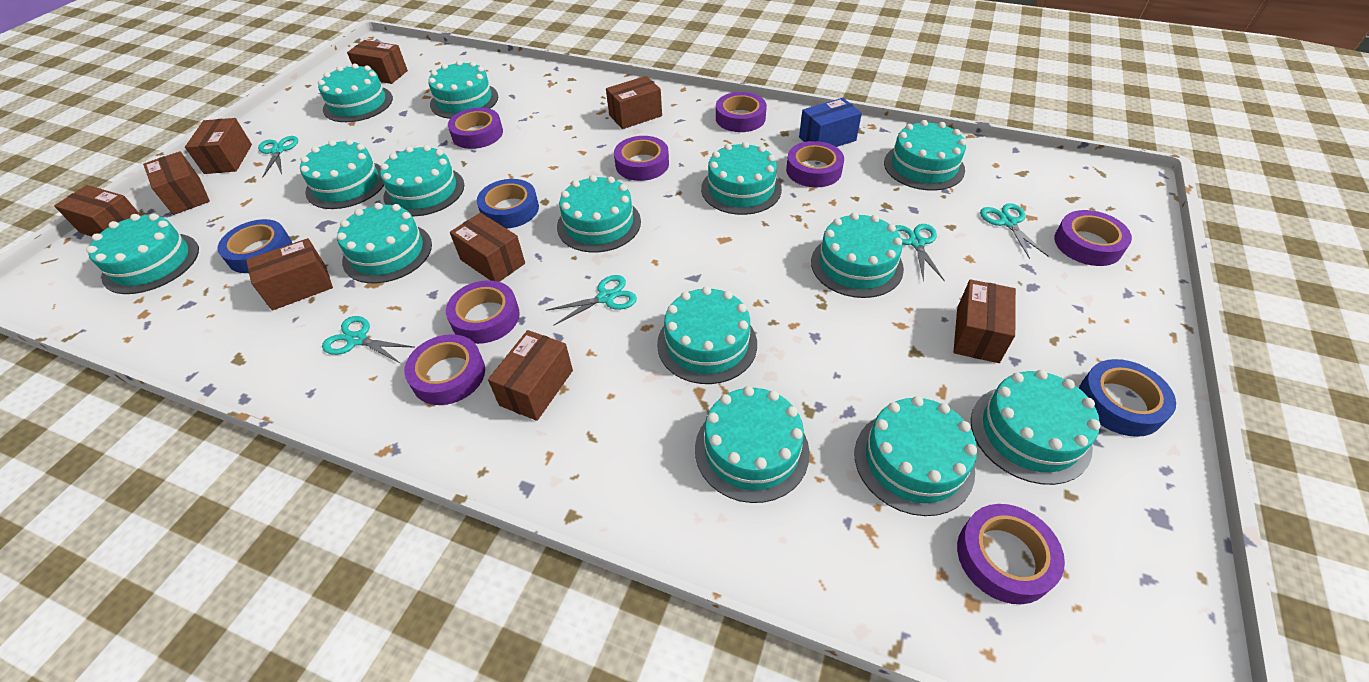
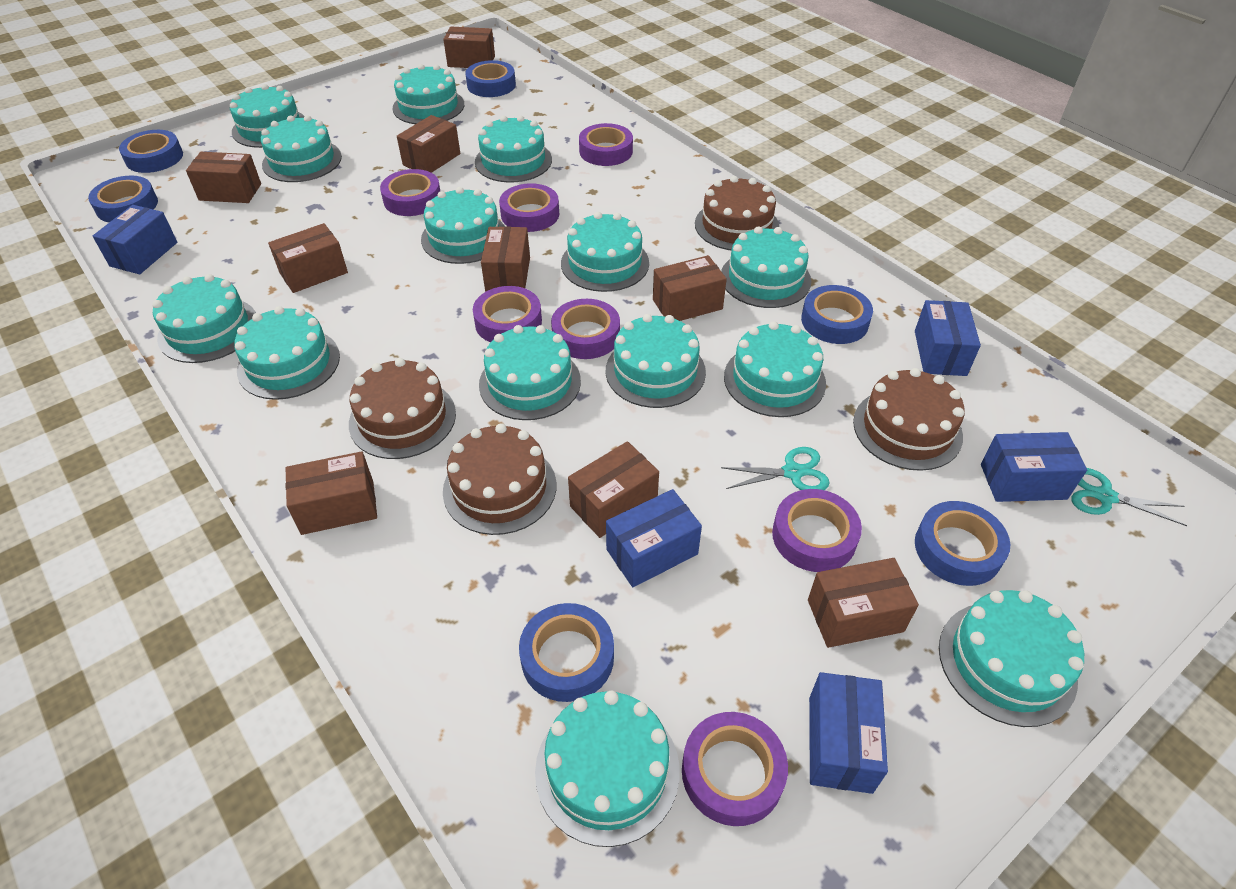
blue box: 1 -> 5
blue tape: 3 -> 6
brown cake: 0 -> 4
purple tape: 8 -> 7
turquoise scissors: 5 -> 2

